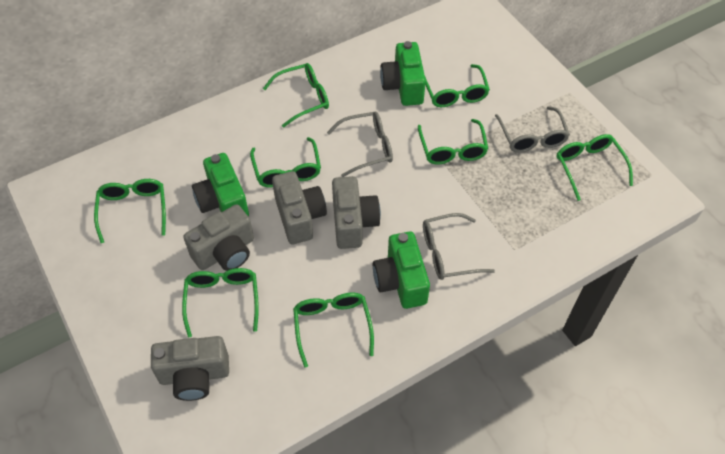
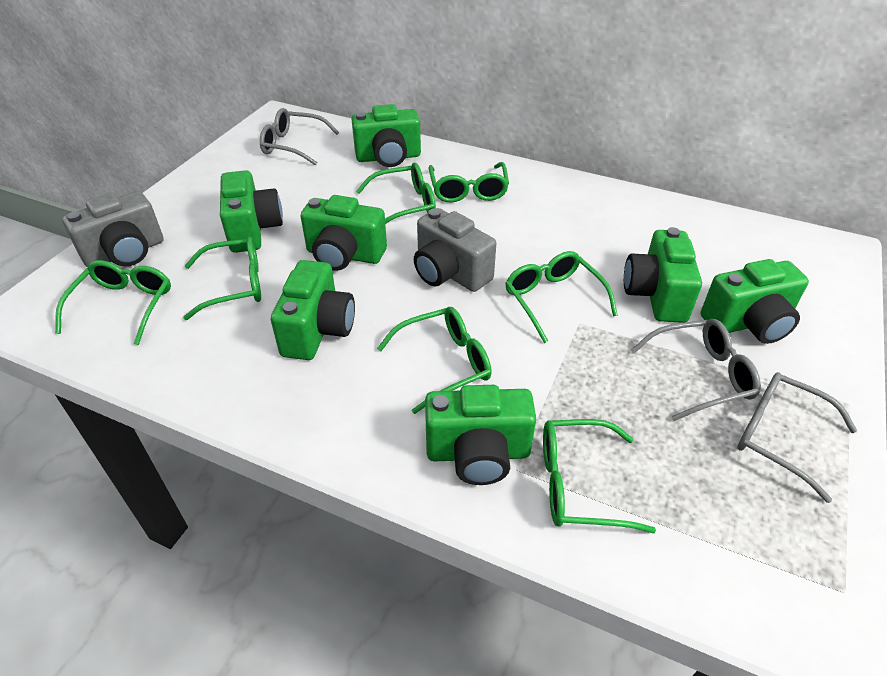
green camera: 3 -> 7
green glasses: 8 -> 7
grey camera: 4 -> 2

